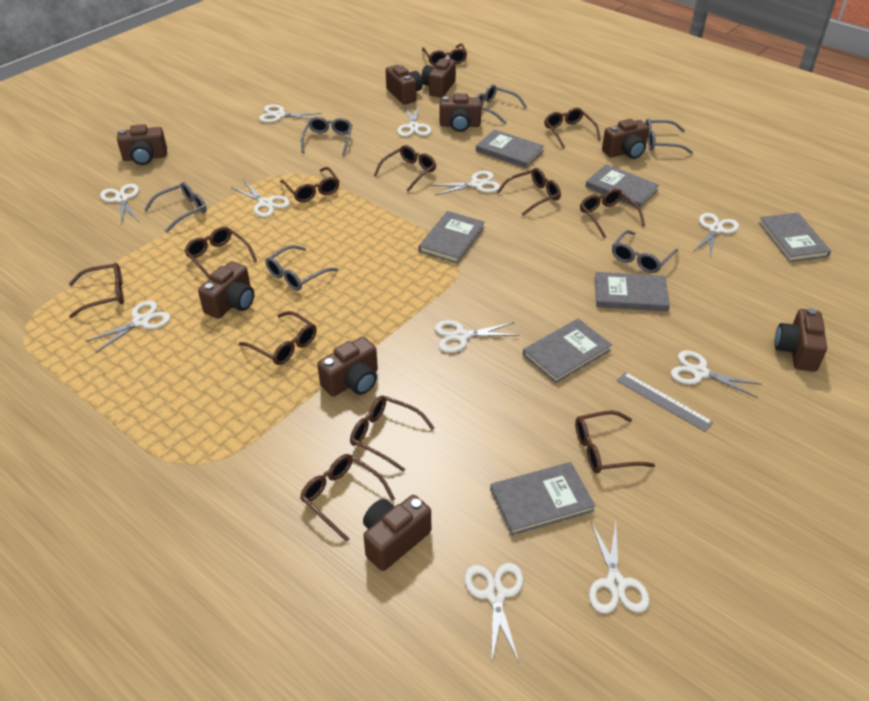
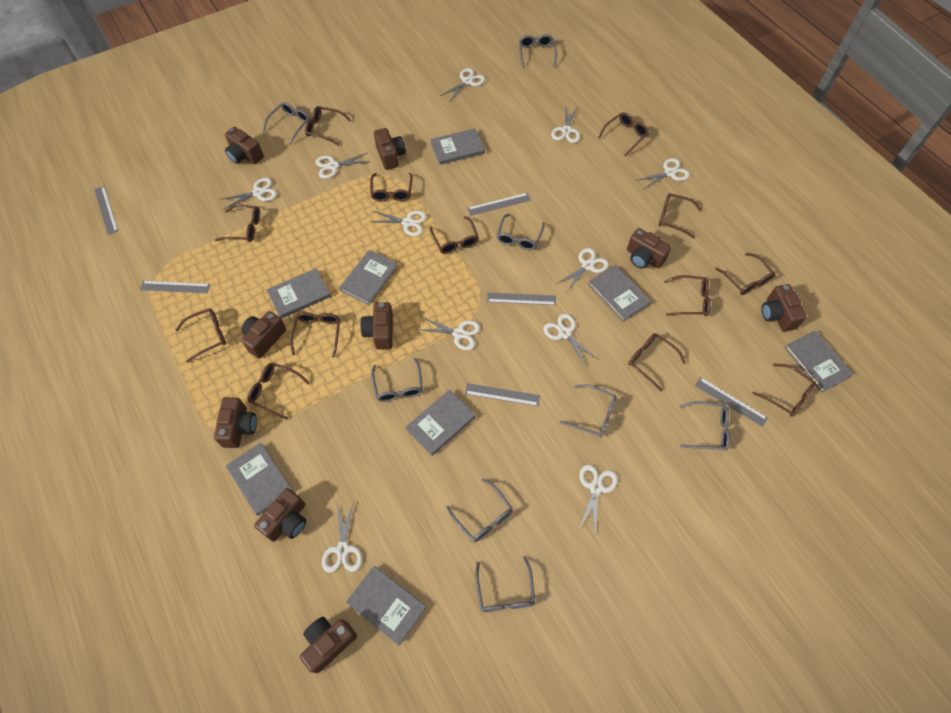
brown glasses: 12 -> 13
grey book: 7 -> 8
grey glasses: 6 -> 8
grey ruler: 1 -> 6

